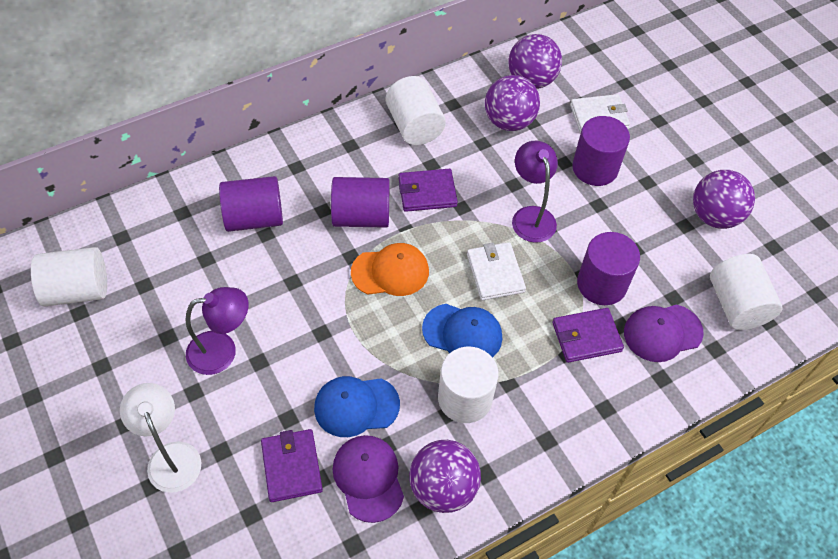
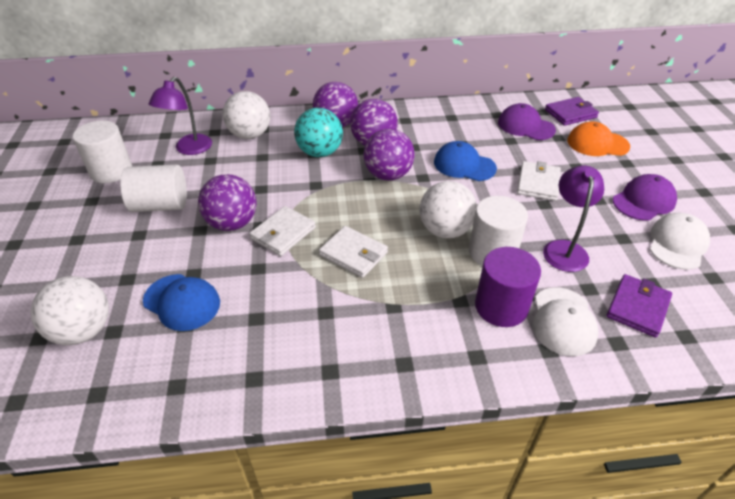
purple cylinder: 4 -> 1
purple wallet: 3 -> 2
turquoise ball: 0 -> 1
white ball: 0 -> 3
white cap: 0 -> 2
white cylinder: 4 -> 3
white lamp: 1 -> 0
white wallet: 2 -> 3

